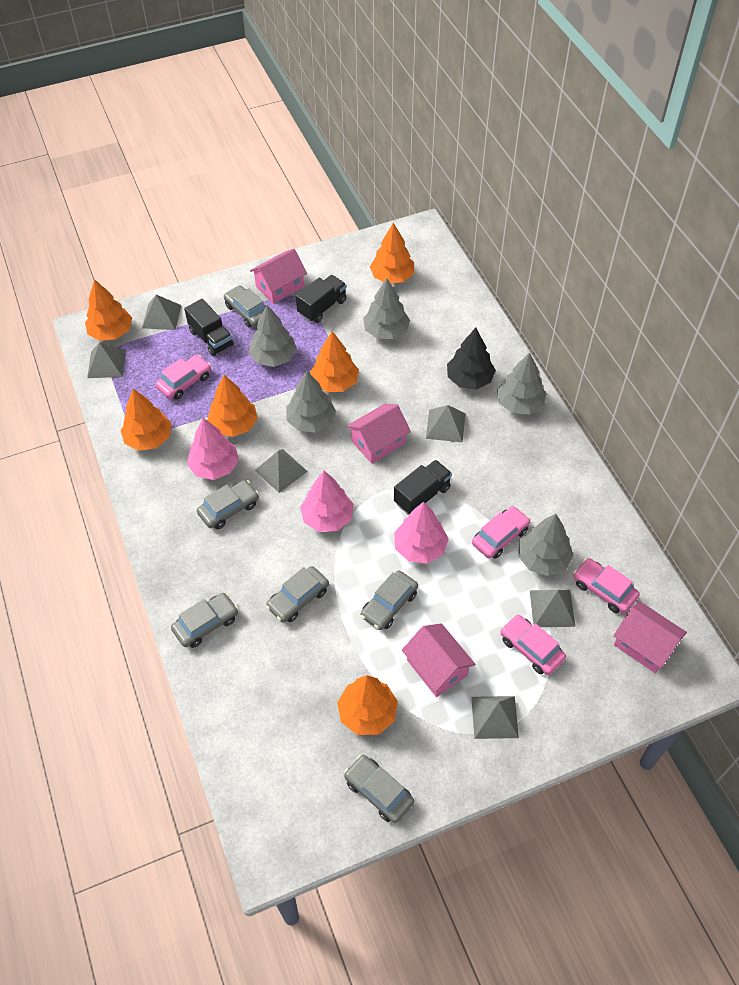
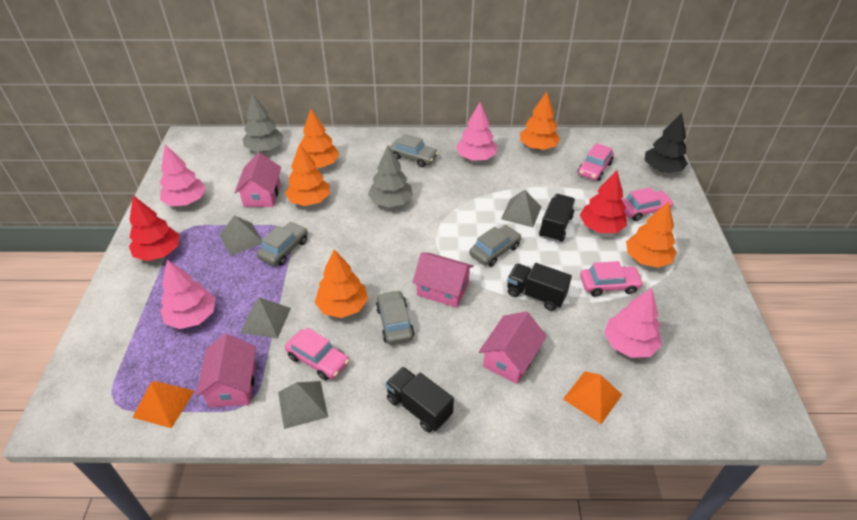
grey car: 6 -> 4
grey pyramid: 6 -> 4
grey tree: 5 -> 2
orange pyramid: 0 -> 2
orange tree: 6 -> 5
pink tree: 3 -> 4
red tree: 0 -> 2

